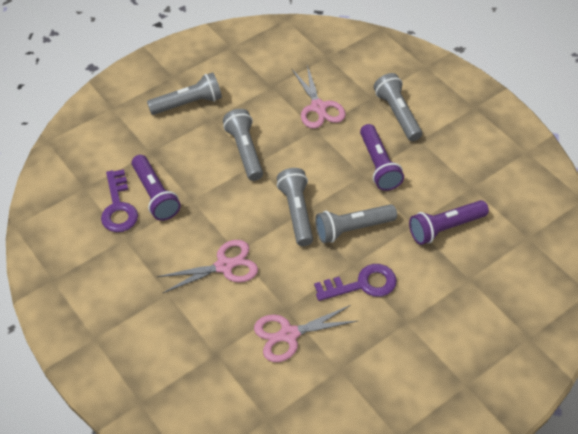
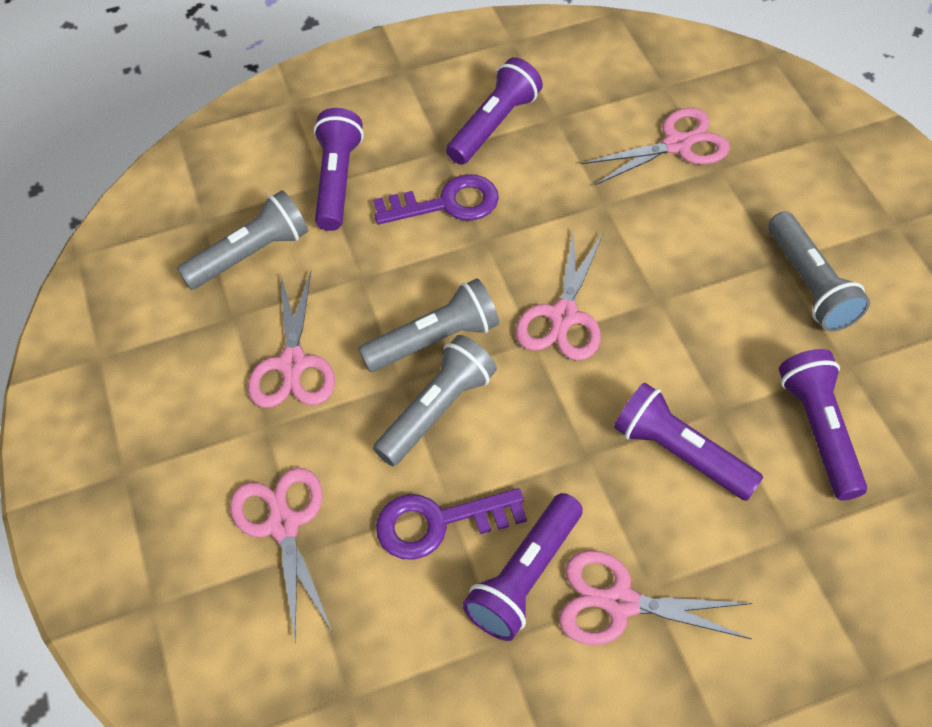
grey flashlight: 5 -> 4
pink scissors: 3 -> 5
purple flashlight: 3 -> 5

